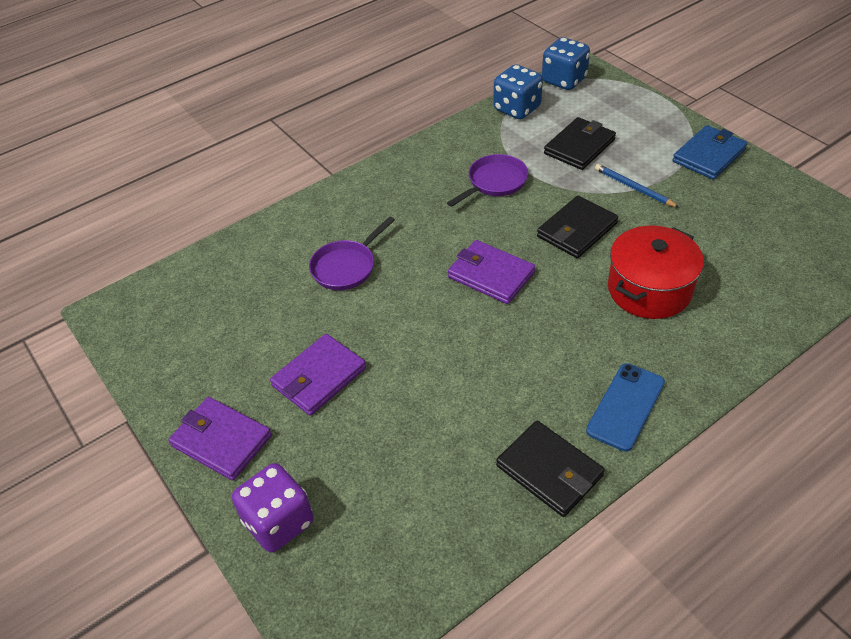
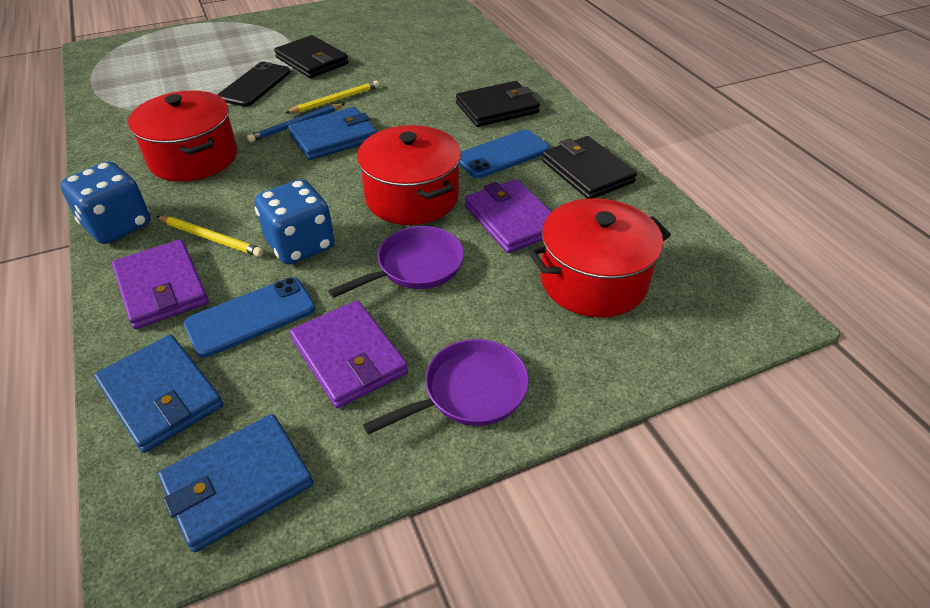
black phone: 0 -> 1
blue phone: 1 -> 2
blue wallet: 1 -> 3
purple dice: 1 -> 0
red pot: 1 -> 3
yellow pencil: 0 -> 2

